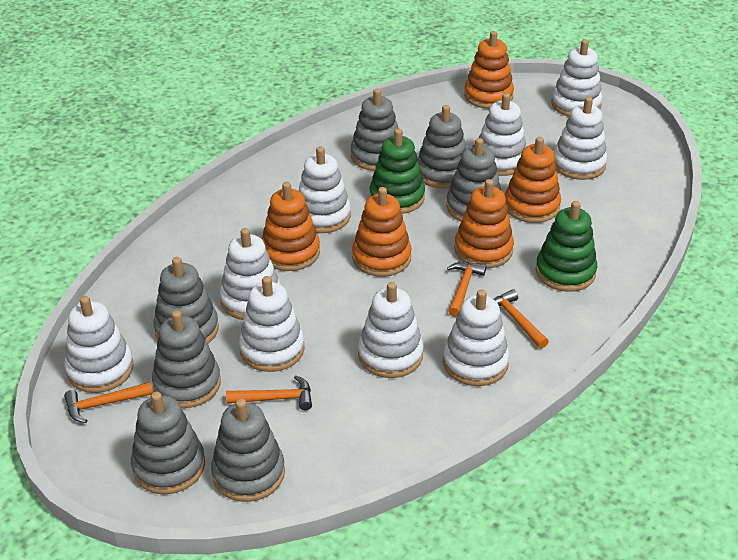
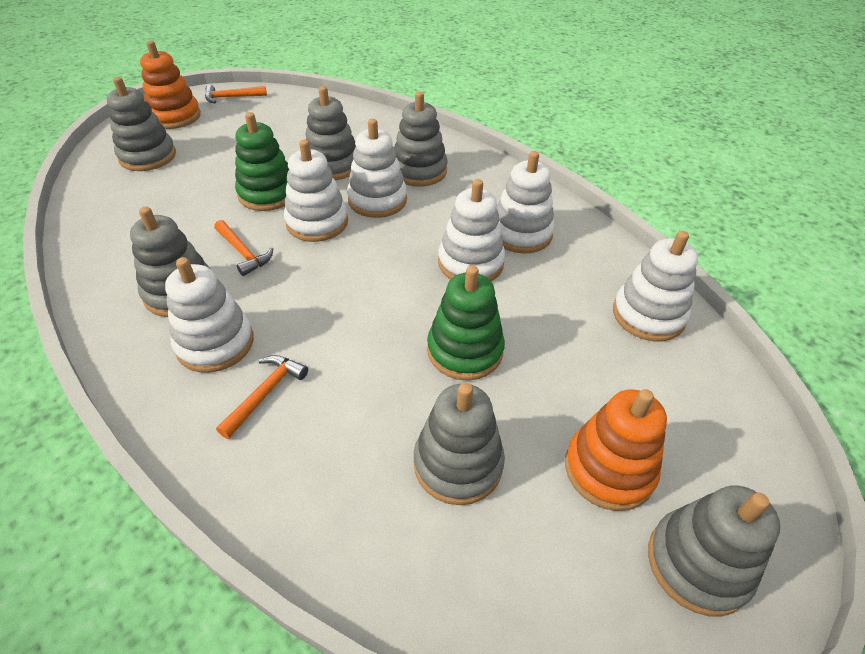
grey stacking toy: 7 -> 6
orange hammer: 4 -> 3
orange stacking toy: 5 -> 2
white stacking toy: 9 -> 6

